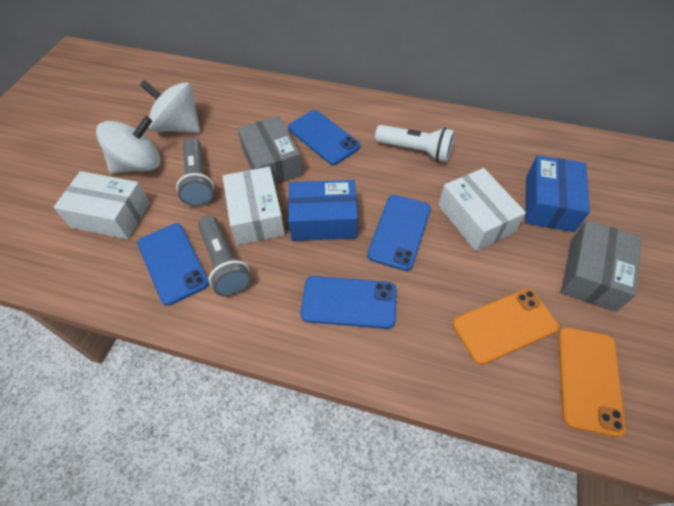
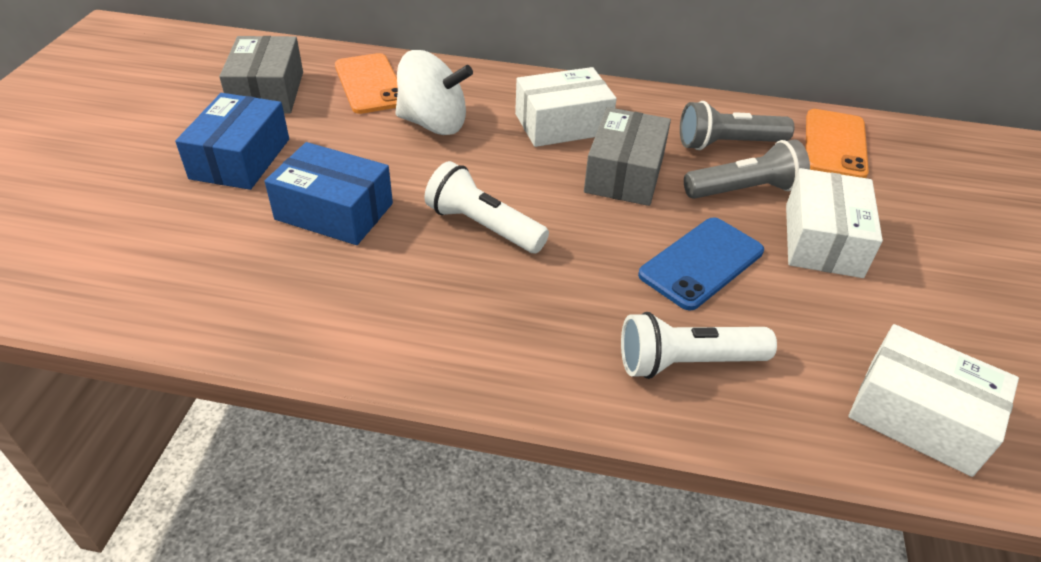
blue phone: 4 -> 1
white flashlight: 1 -> 2
white spinning top: 2 -> 1

